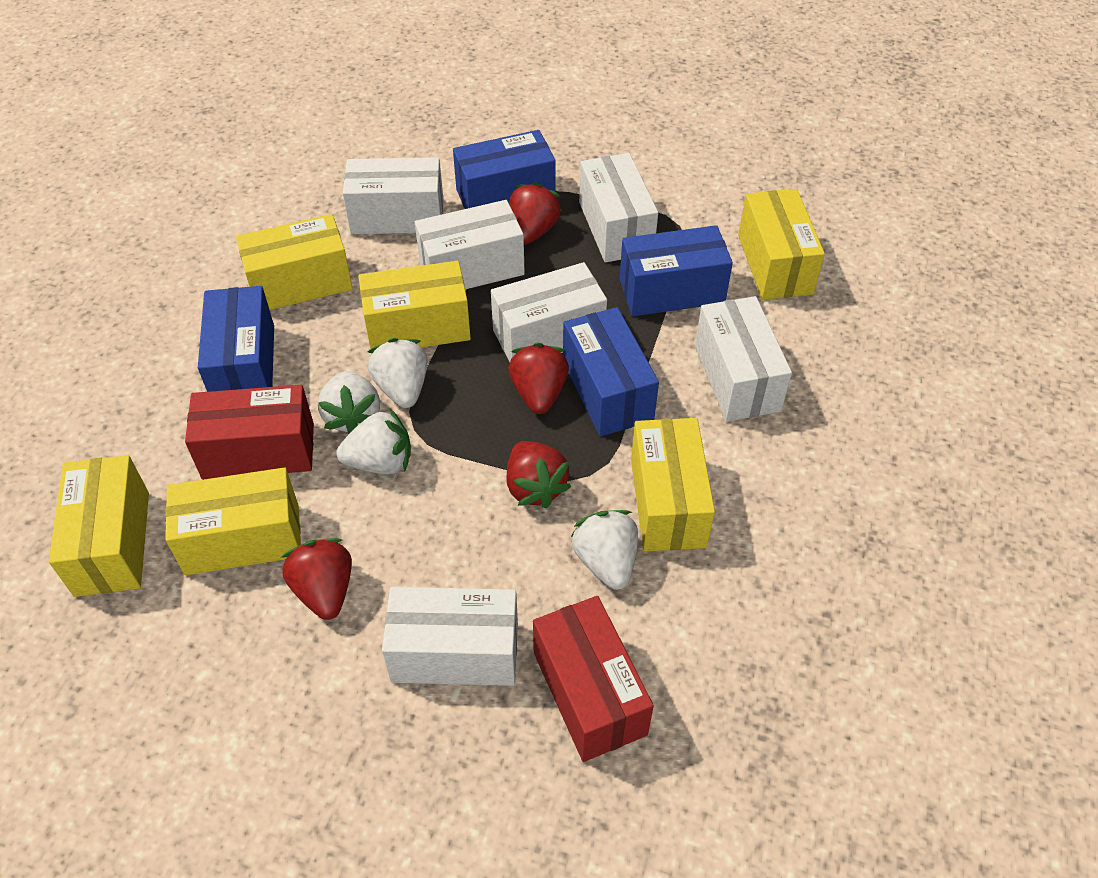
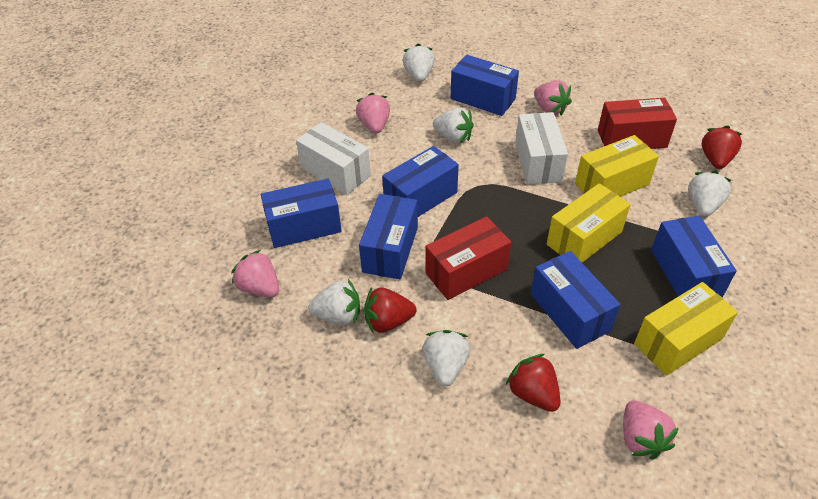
blue box: 4 -> 6
pink strawberry: 0 -> 4
red strawberry: 4 -> 3
white box: 6 -> 2
white strawberry: 4 -> 5
yellow box: 6 -> 3

